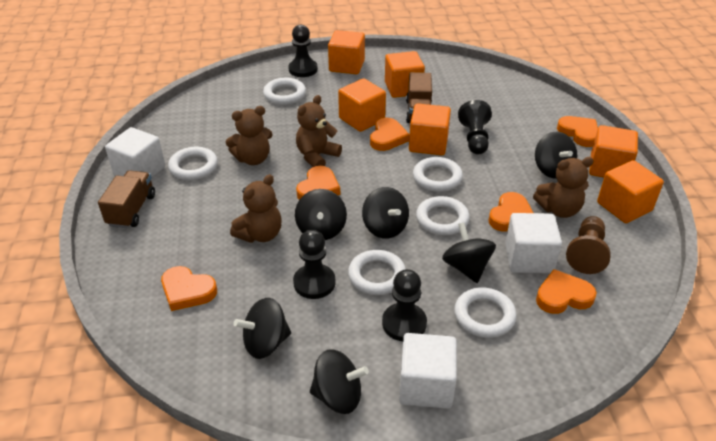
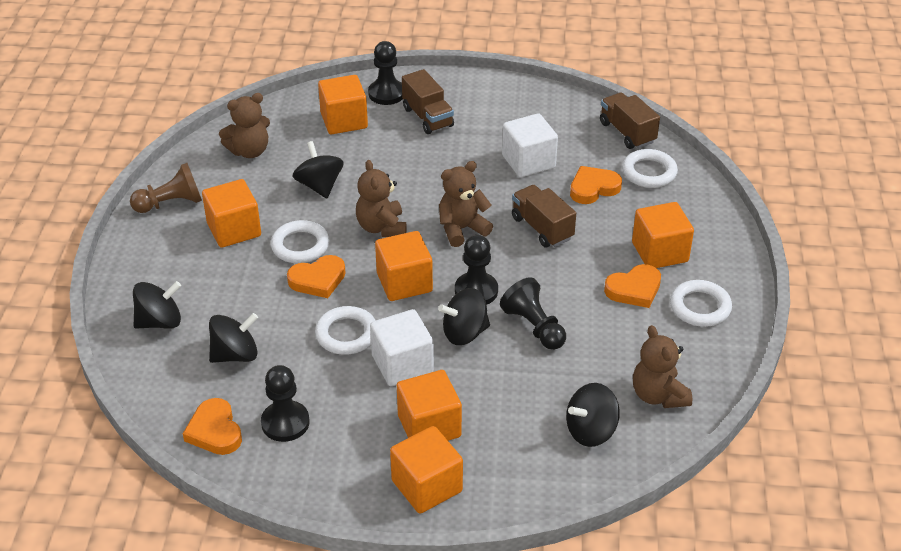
black spinning top: 6 -> 5
brown truck: 2 -> 3
orange heart: 6 -> 4
white cube: 3 -> 2
white ring: 6 -> 4

